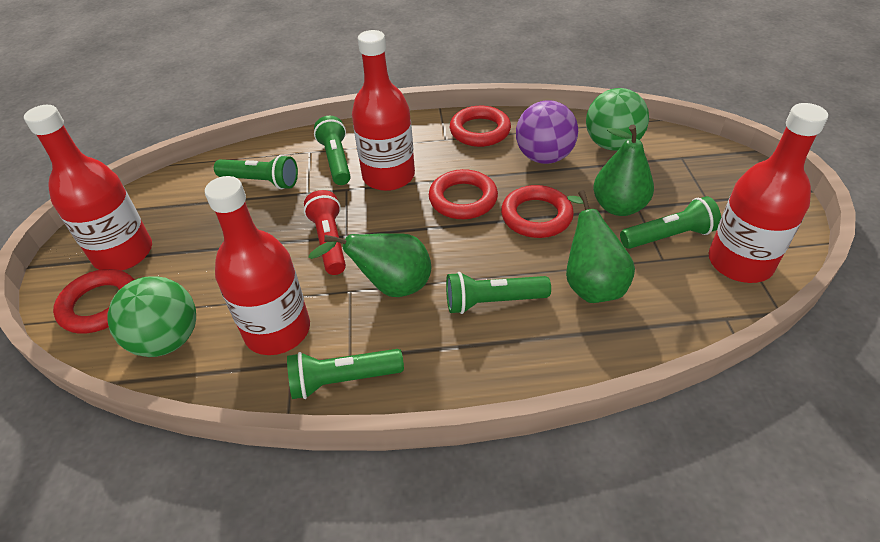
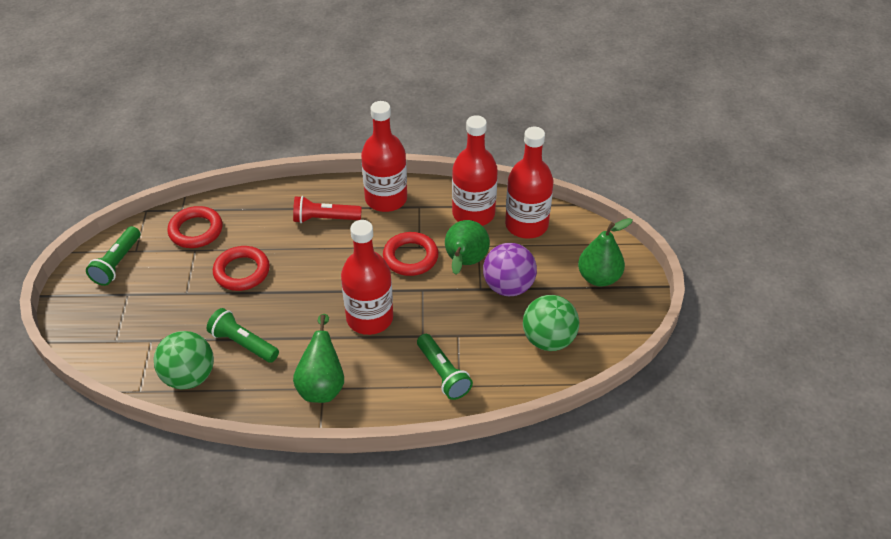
green flashlight: 5 -> 3
red ring: 4 -> 3

